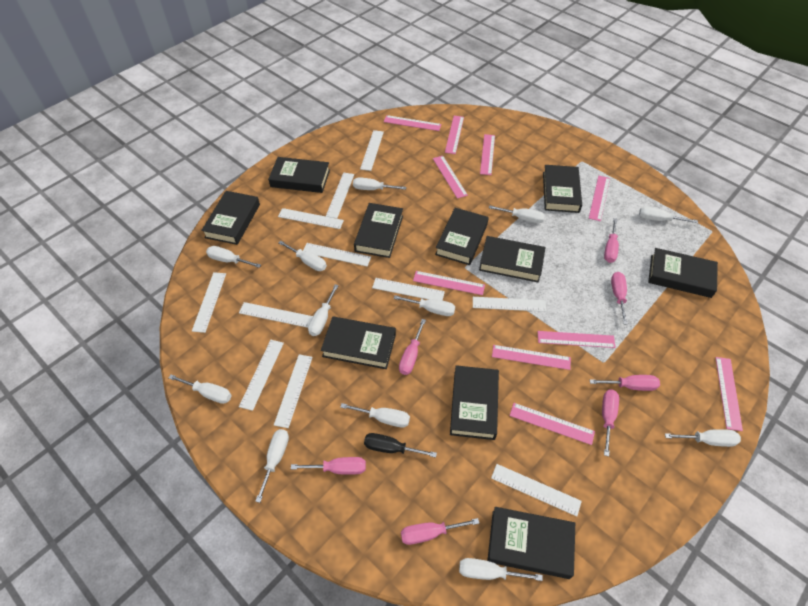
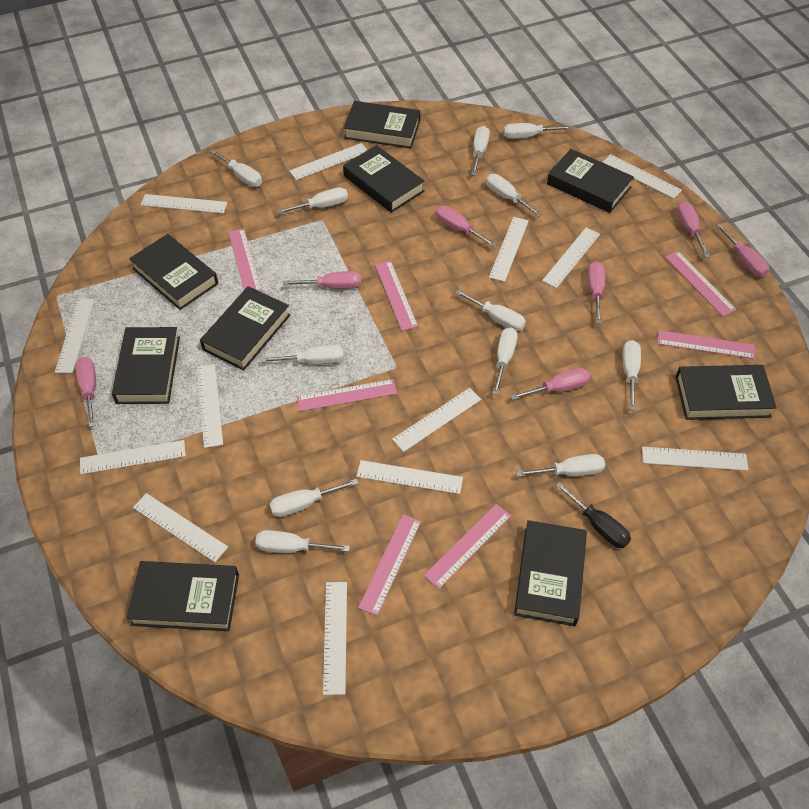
black book: 10 -> 9
pink ruler: 10 -> 7
white ruler: 11 -> 13

